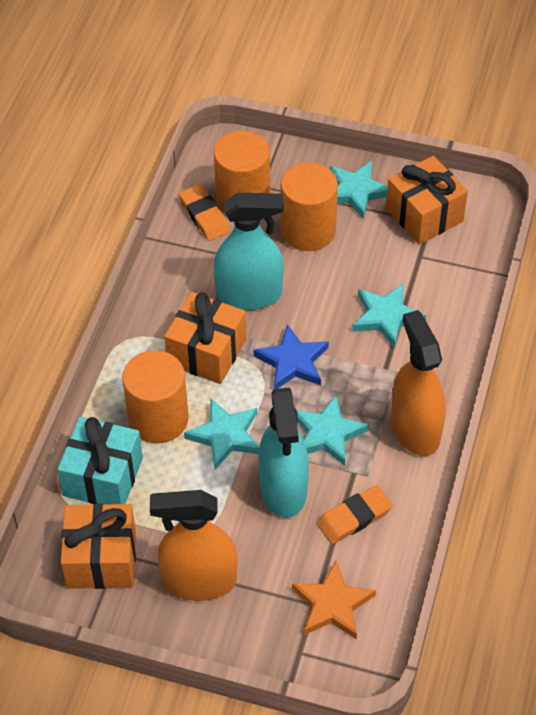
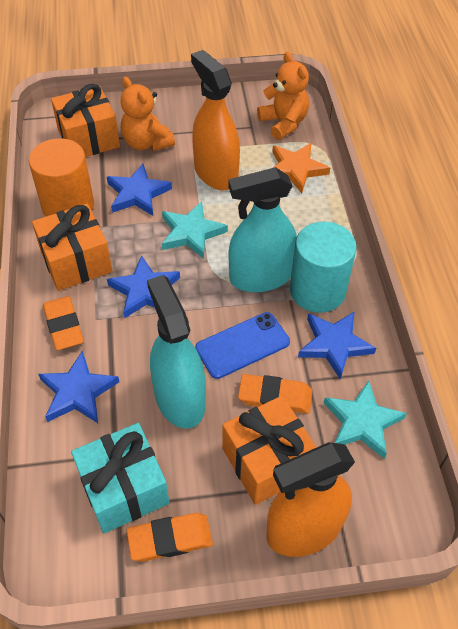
blue phone: 0 -> 1
blue star: 1 -> 4
orange cylinder: 3 -> 1
orange eraser: 2 -> 3
orange teddy bear: 0 -> 2
turquoise cylinder: 0 -> 1
turquoise star: 4 -> 2

